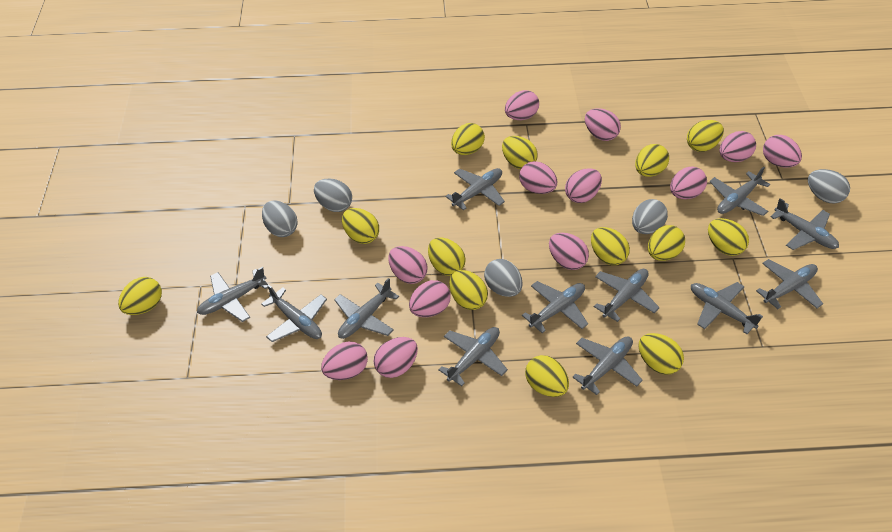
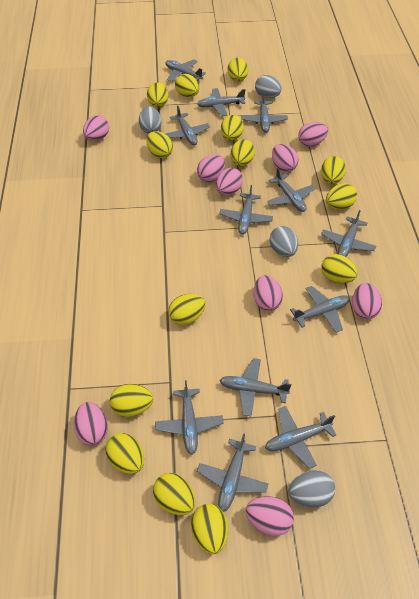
grey egg: 5 -> 4
pink egg: 12 -> 9
yellow egg: 13 -> 14

